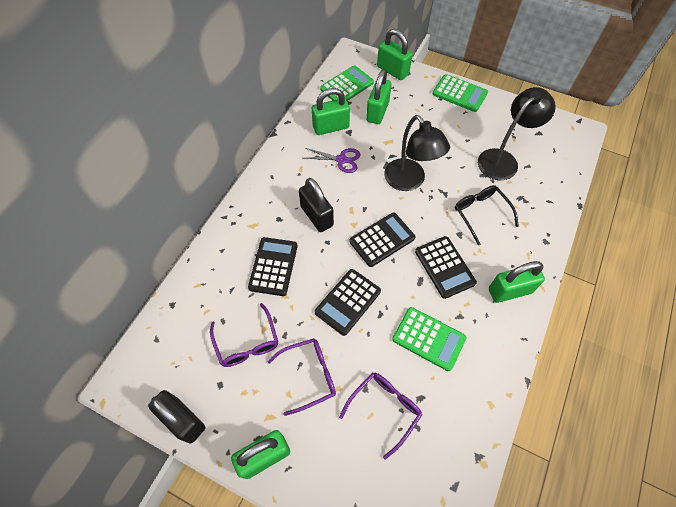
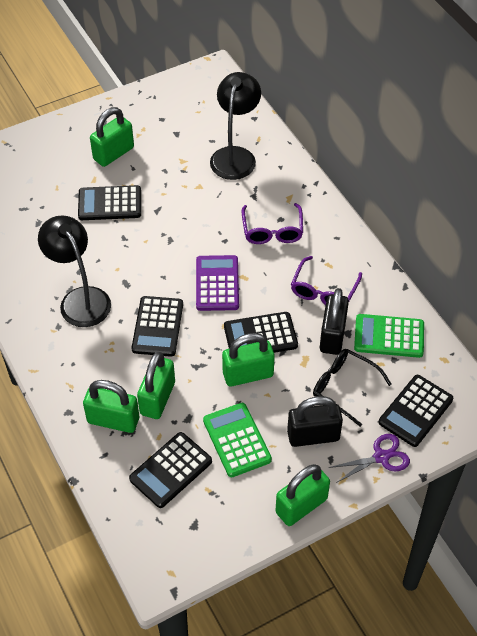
black calculator: 4 -> 5
green calculator: 3 -> 2
purple calculator: 0 -> 1
purple glasses: 3 -> 2

